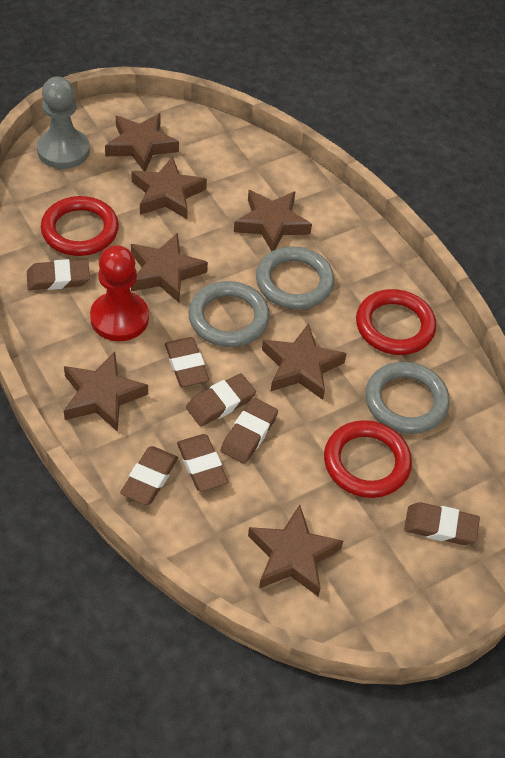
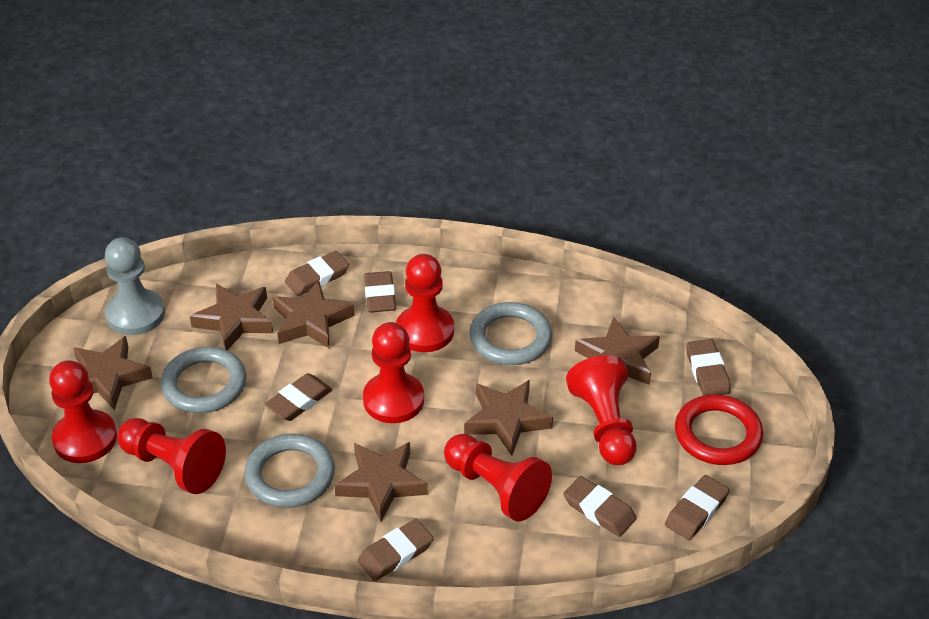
brown star: 7 -> 6
red pawn: 1 -> 6
red ring: 3 -> 1

